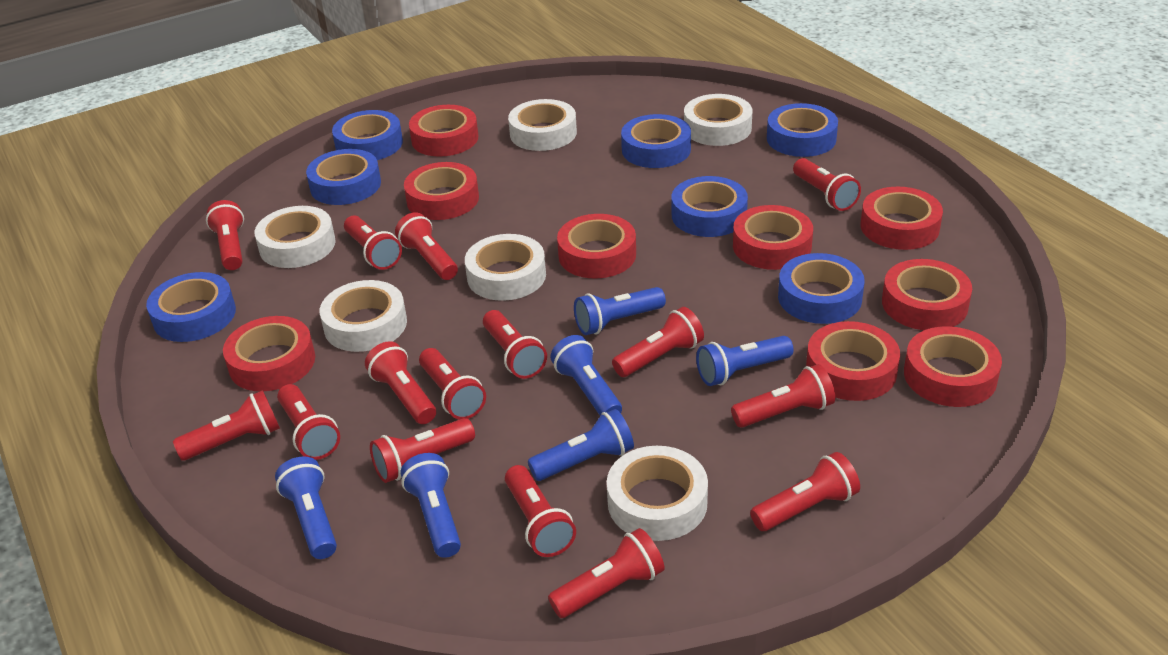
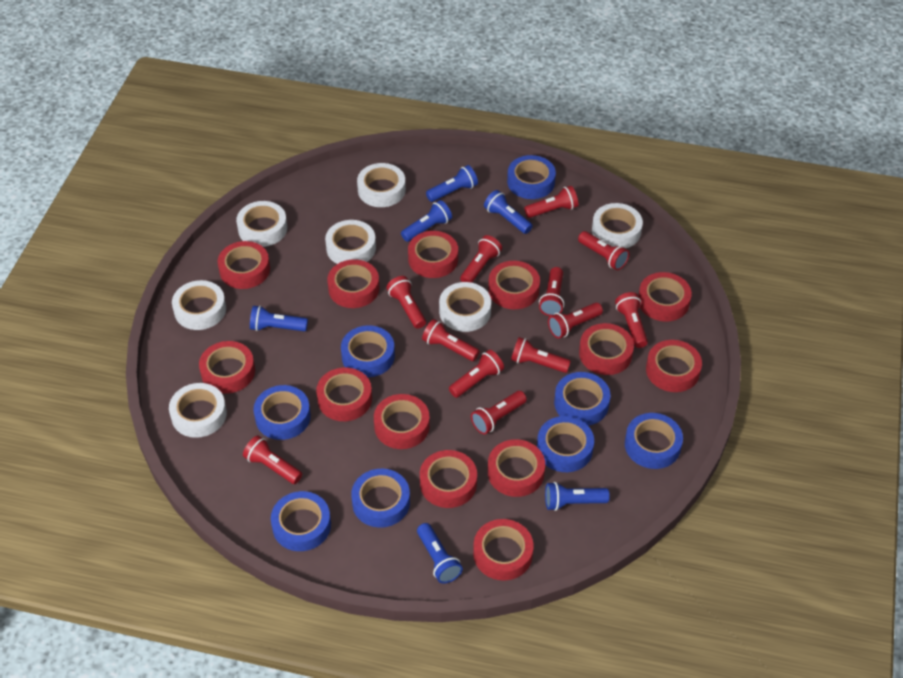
blue tape: 7 -> 8
red flashlight: 15 -> 12
red tape: 9 -> 13
white tape: 6 -> 7

